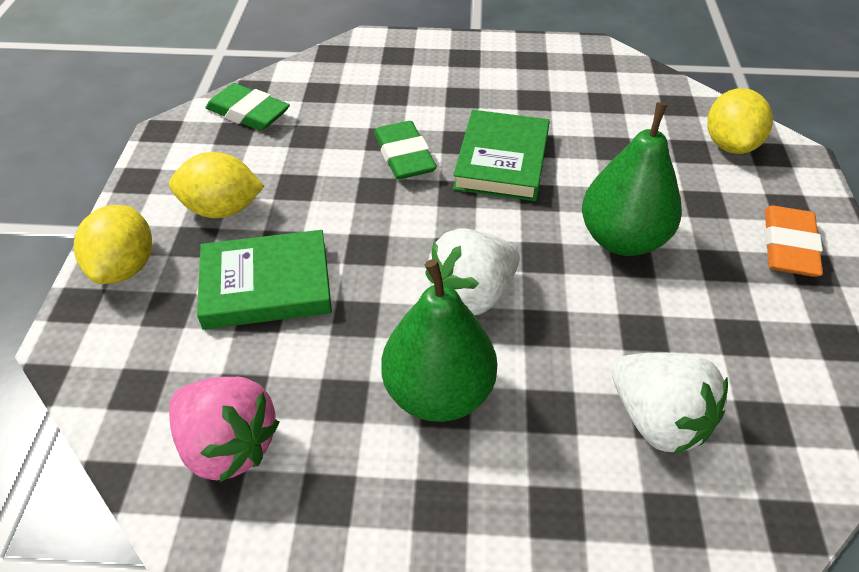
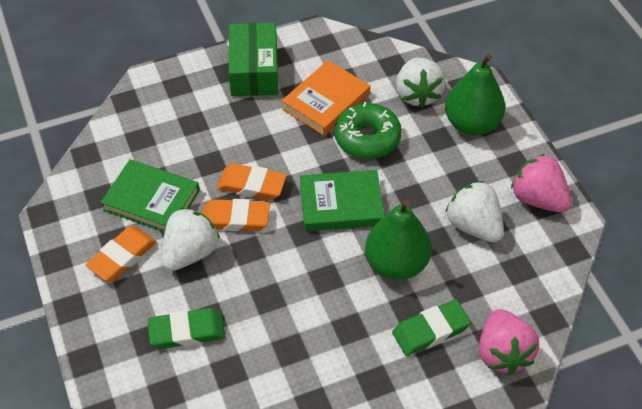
green box: 0 -> 1
green donut: 0 -> 1
orange book: 0 -> 1
orange eraser: 1 -> 3
pink strawberry: 1 -> 2
white strawberry: 2 -> 3
yellow lemon: 3 -> 0

